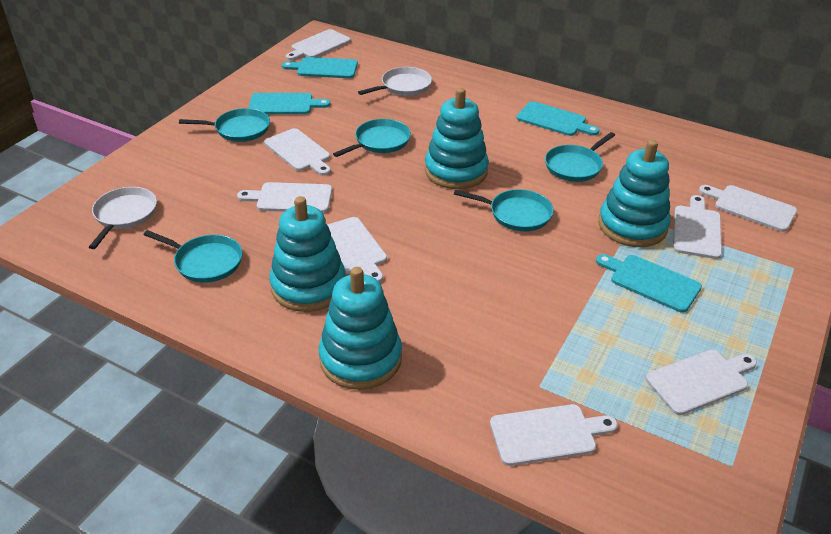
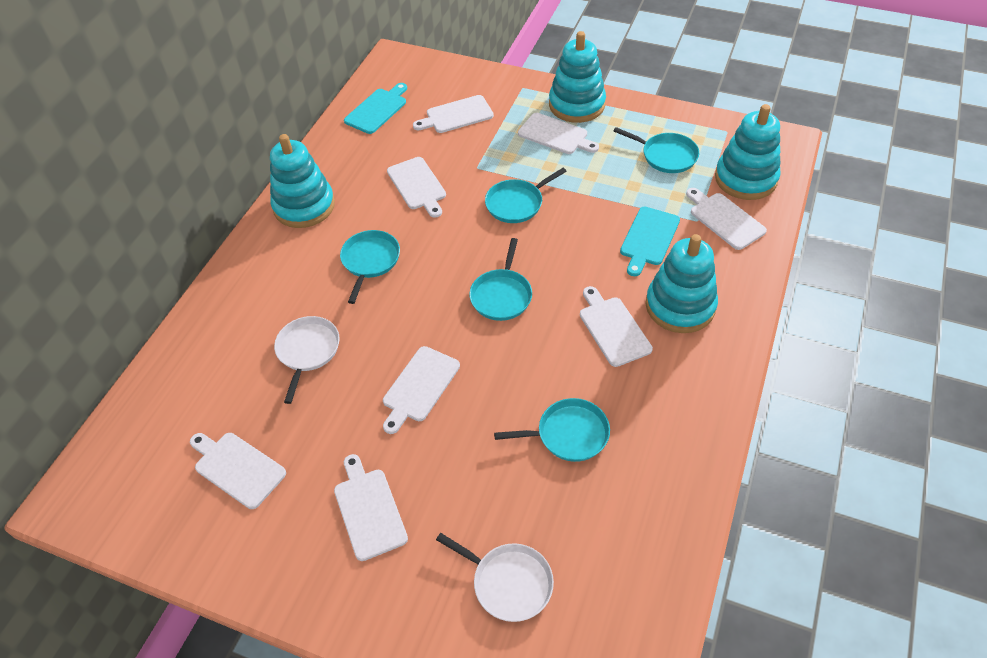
turquoise cutting board: 4 -> 2

